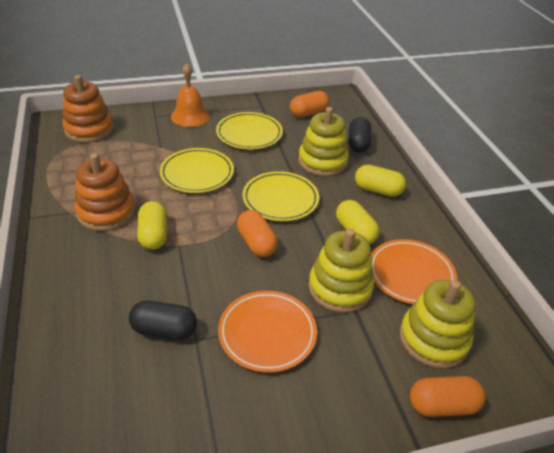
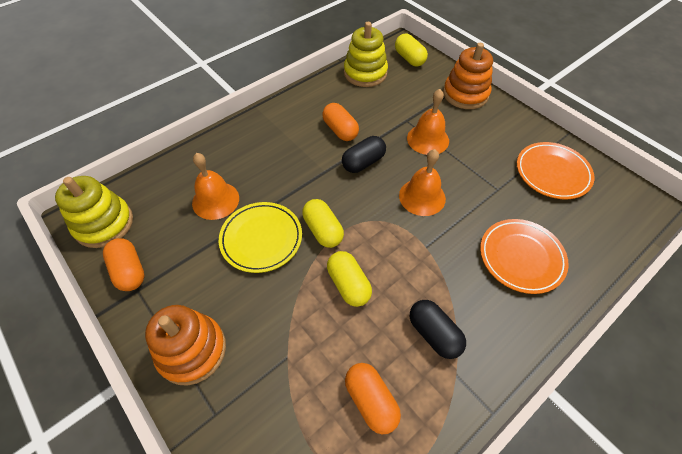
orange bell: 1 -> 3
yellow plate: 3 -> 1
yellow stacking toy: 3 -> 2

